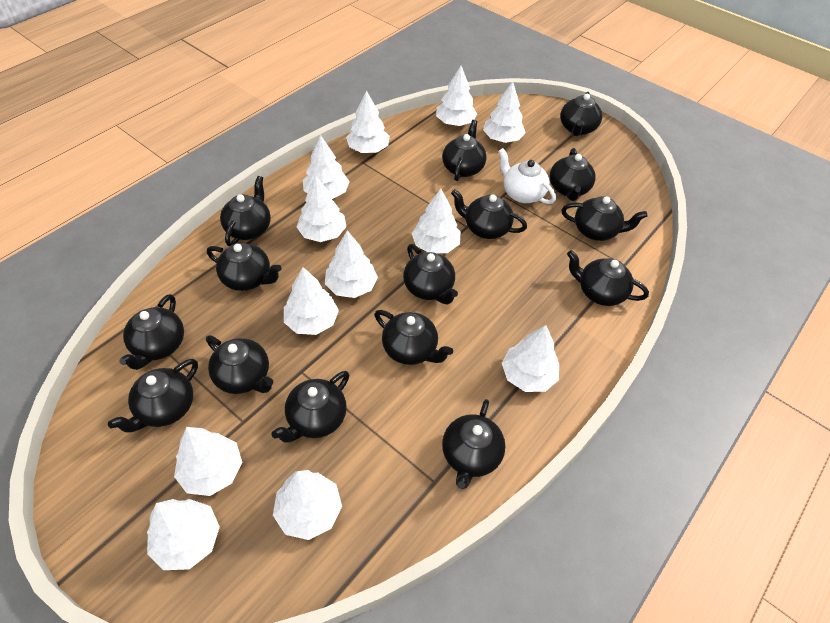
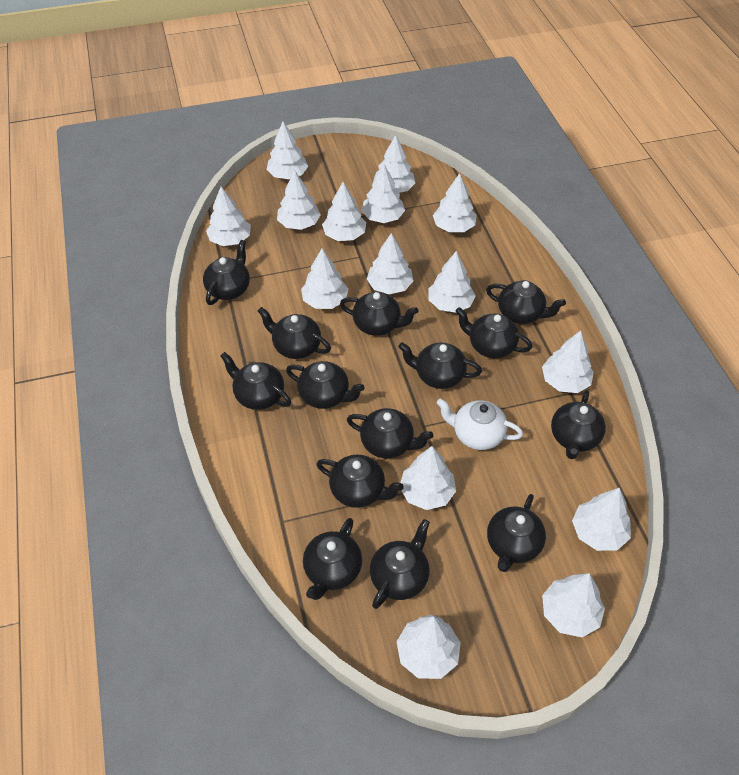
black teapot: 15 -> 14
white tree: 12 -> 15

